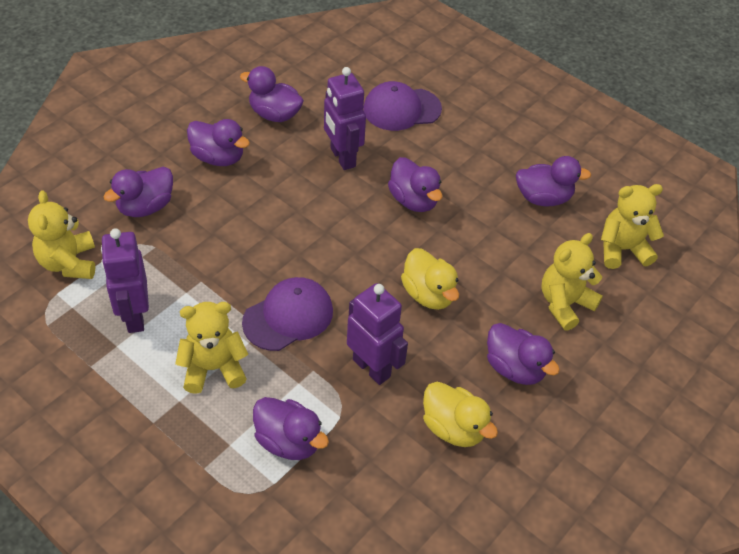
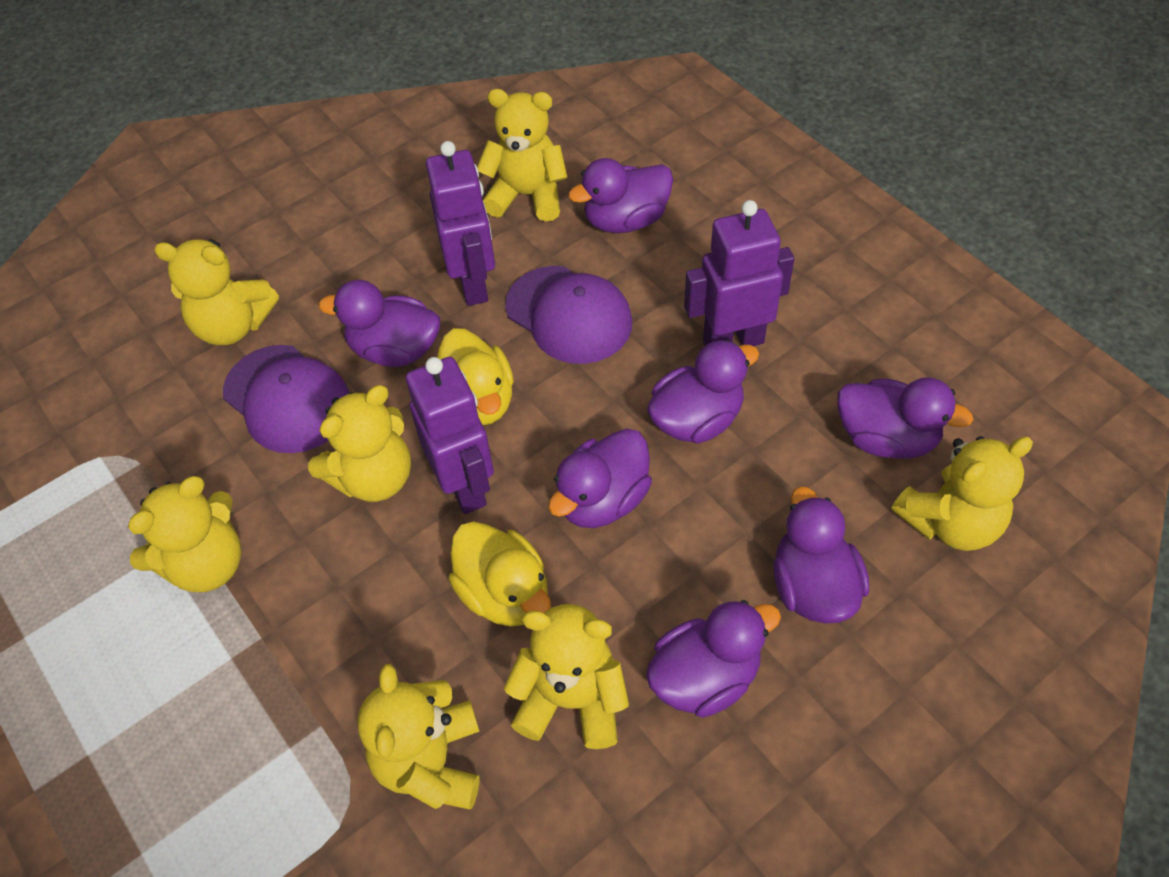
yellow teddy bear: 4 -> 7

